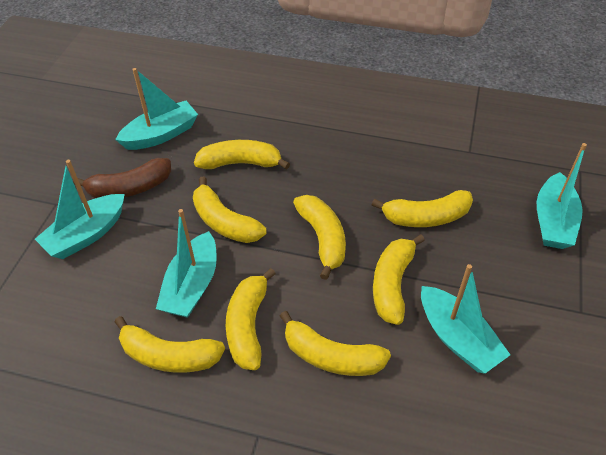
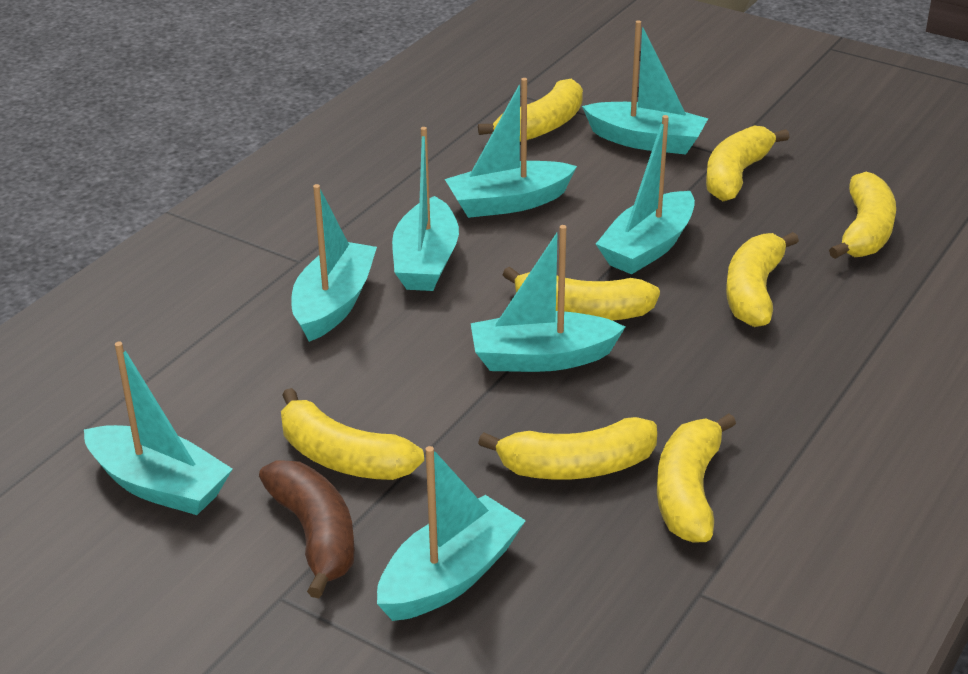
turquoise boat: 5 -> 8

